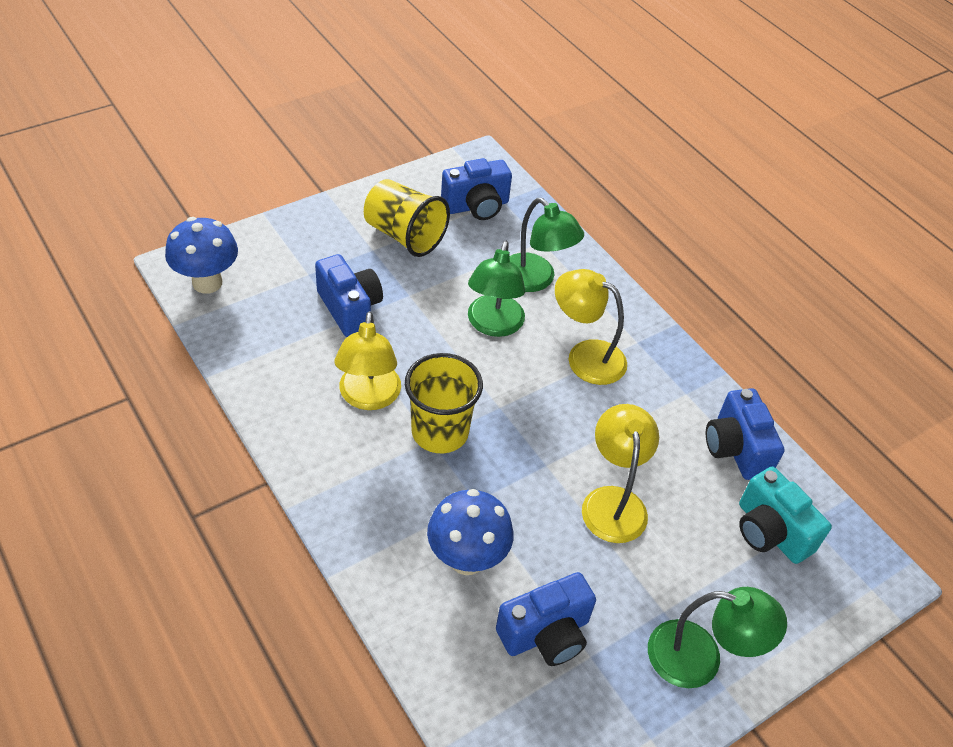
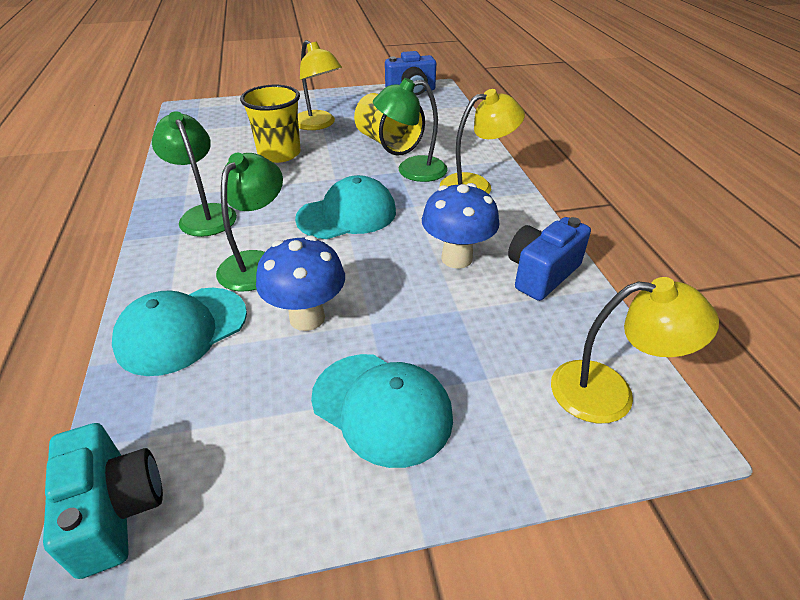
blue camera: 4 -> 2
turquoise cap: 0 -> 3

